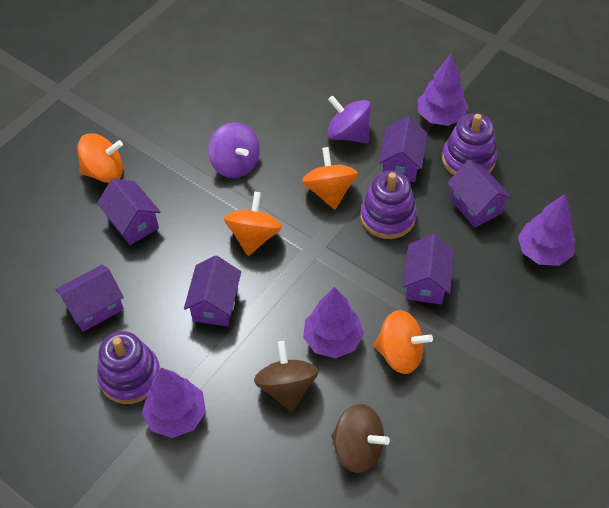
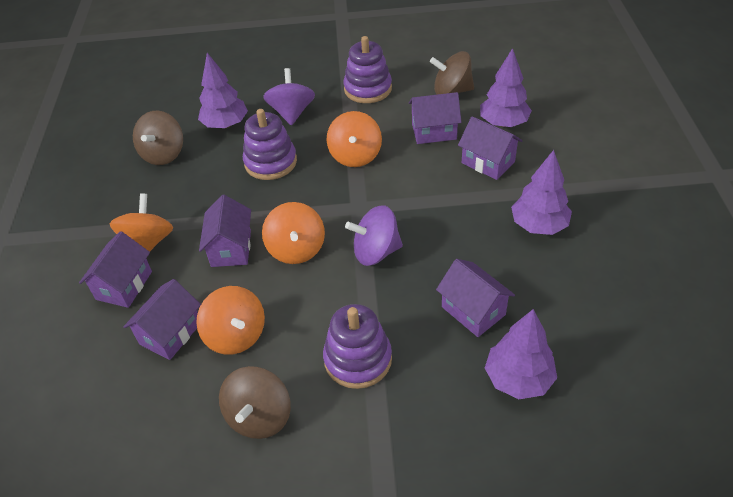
brown spinning top: 2 -> 3

